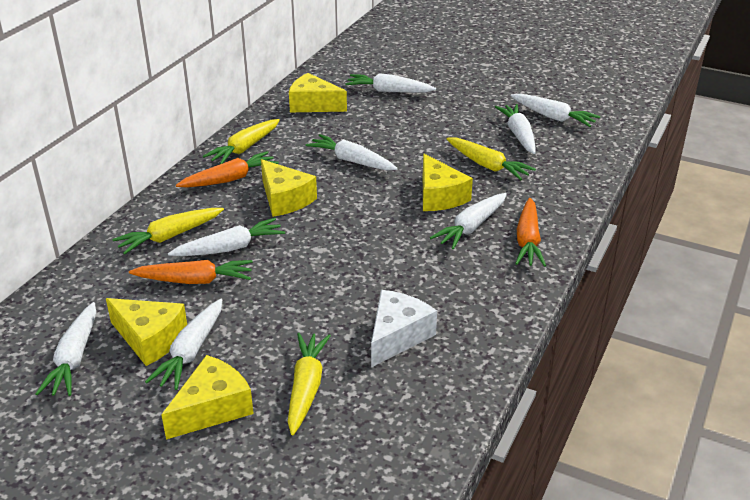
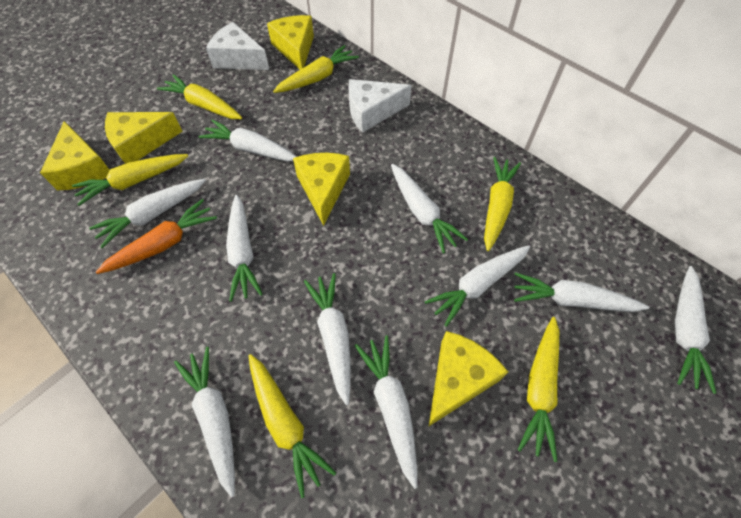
orange carrot: 3 -> 1
white carrot: 8 -> 10
white cheese: 1 -> 2
yellow carrot: 4 -> 6

